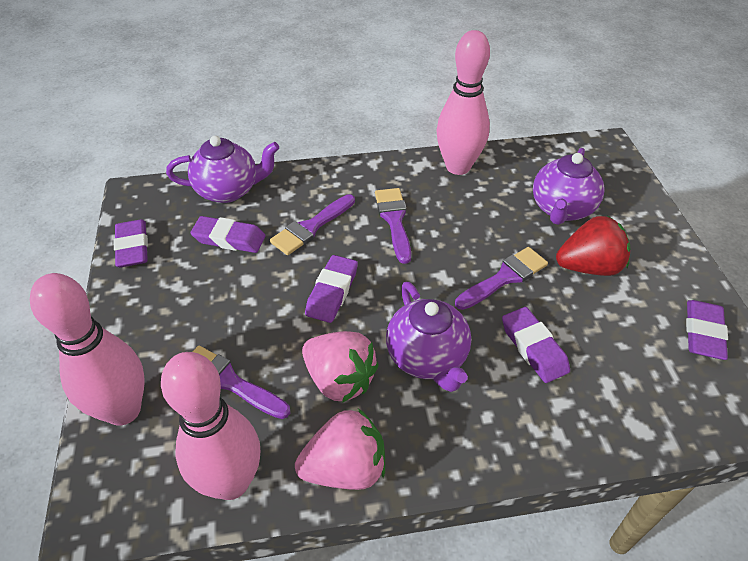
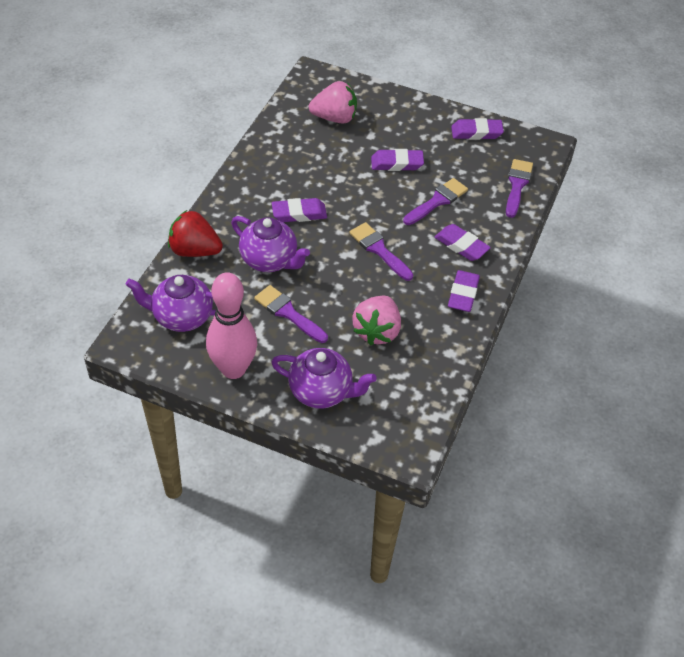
pink bowling pin: 3 -> 1

